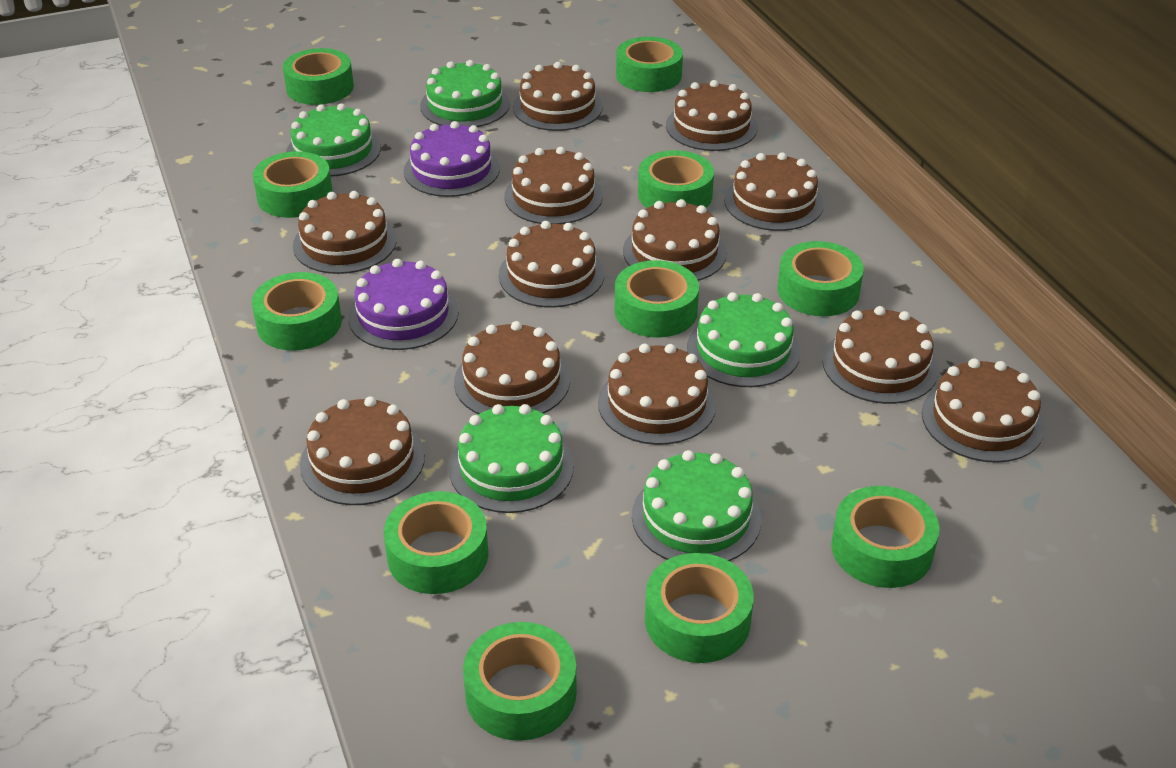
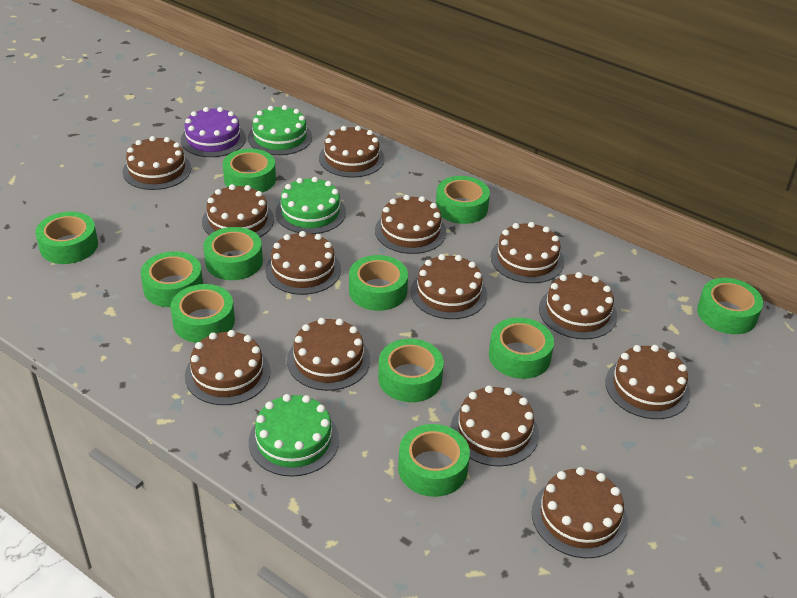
brown cake: 12 -> 13
green cake: 5 -> 3
purple cake: 2 -> 1

